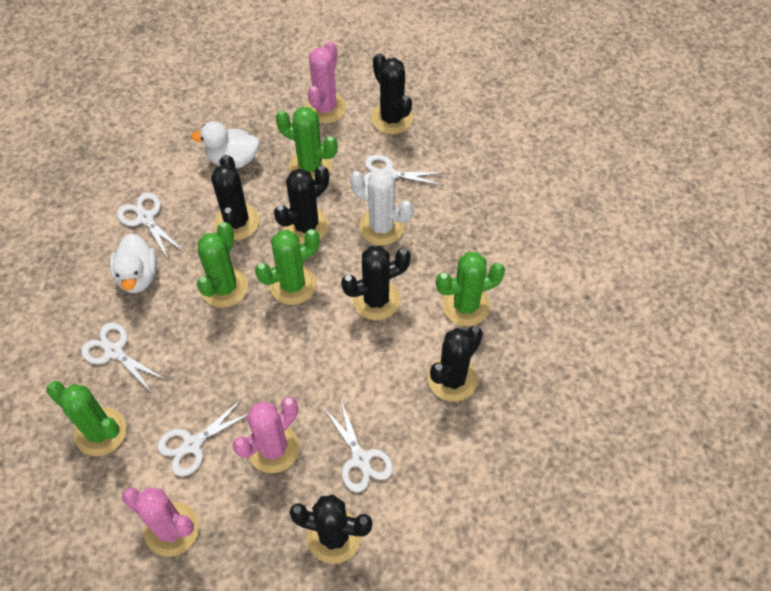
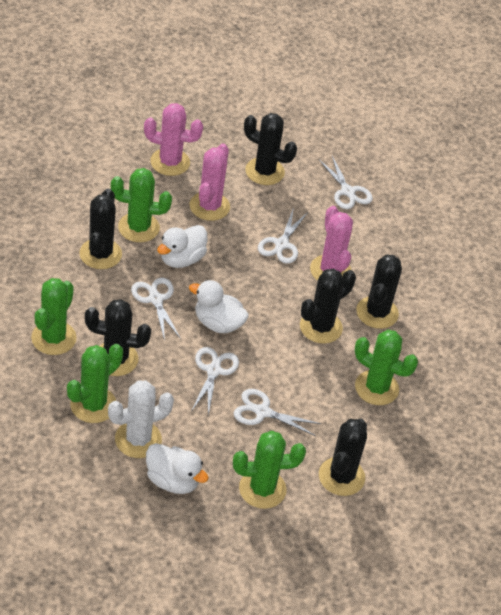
white duck: 2 -> 3

